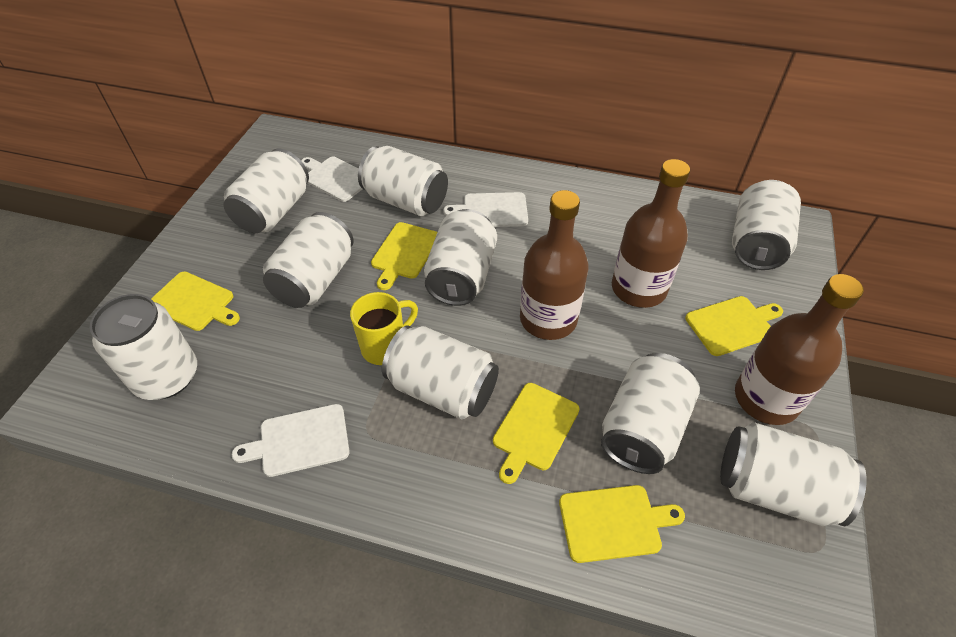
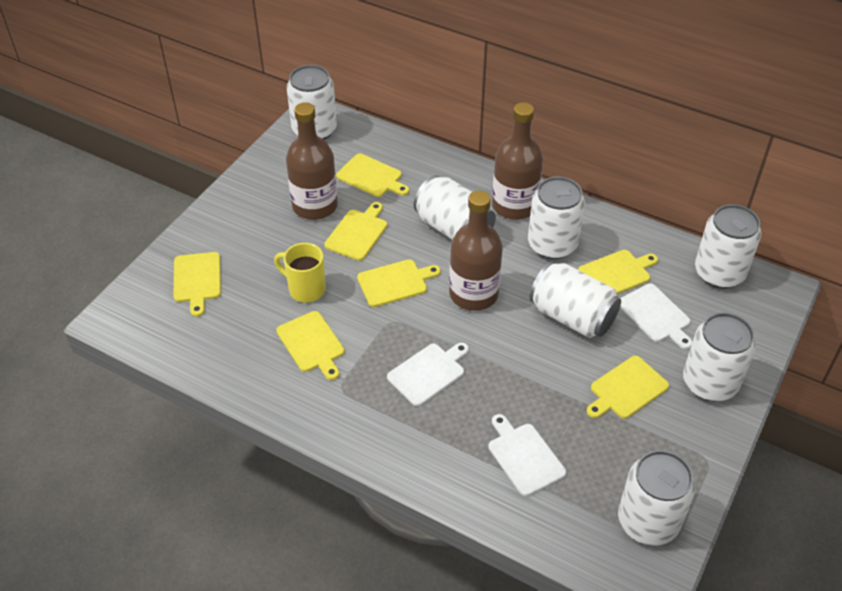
white can: 9 -> 7
yellow cutting board: 5 -> 7

